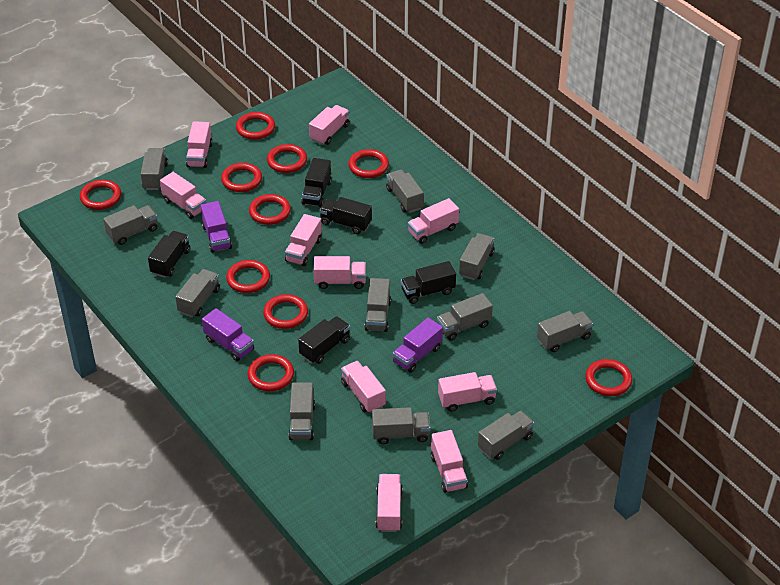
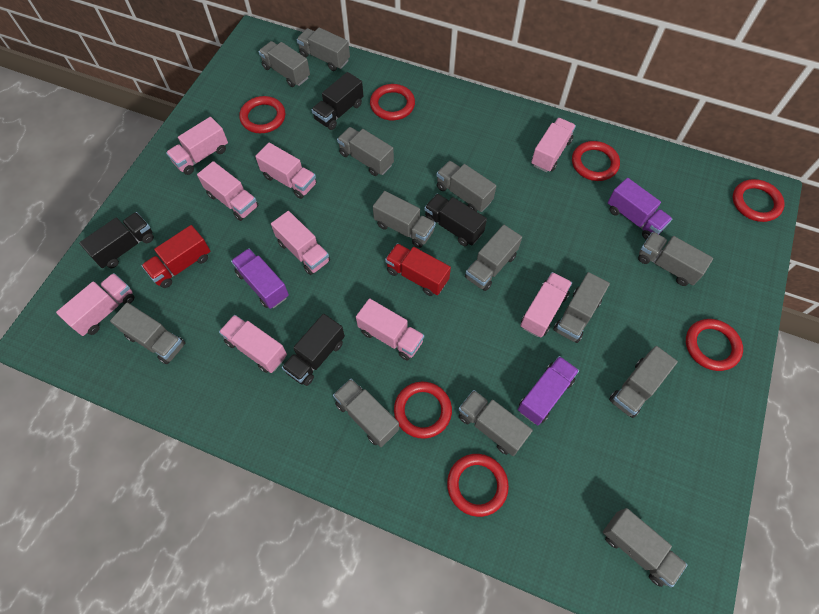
black truck: 5 -> 4
grey truck: 11 -> 13
pink truck: 10 -> 9
red ring: 10 -> 7
red truck: 0 -> 2

